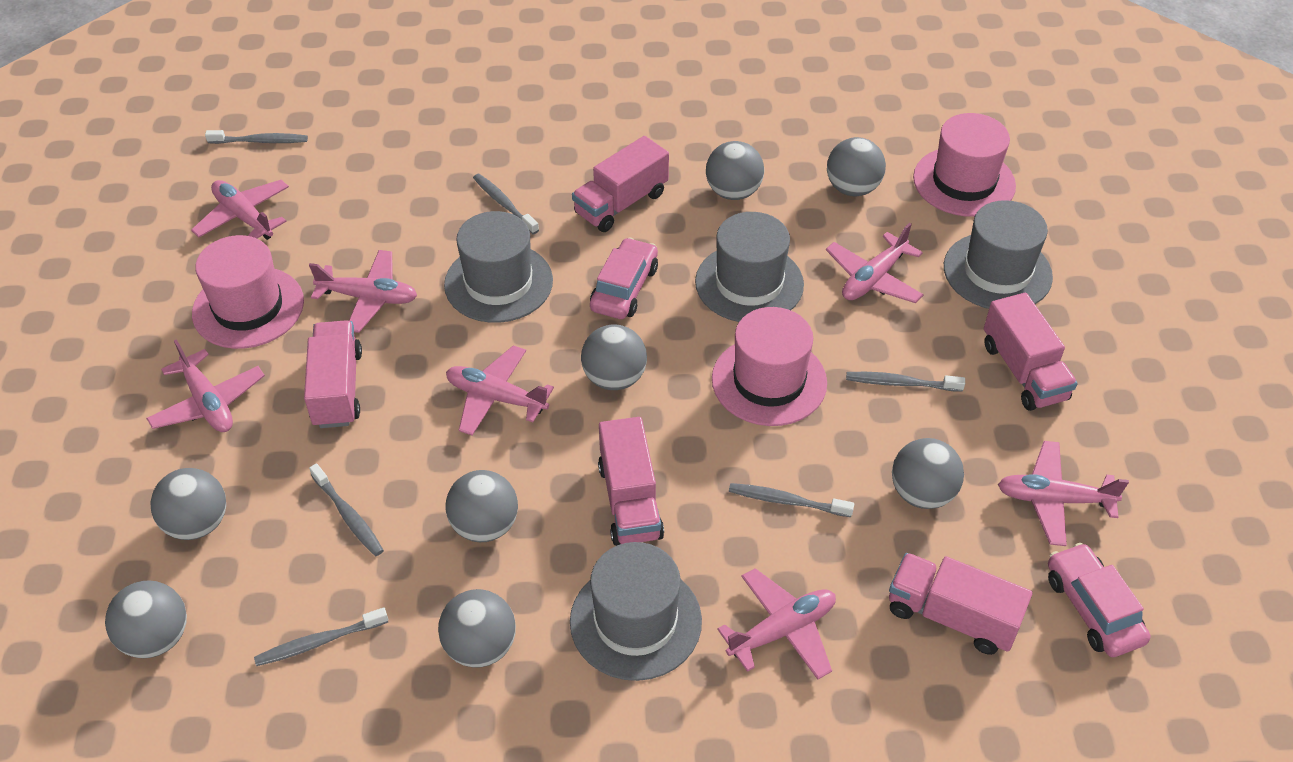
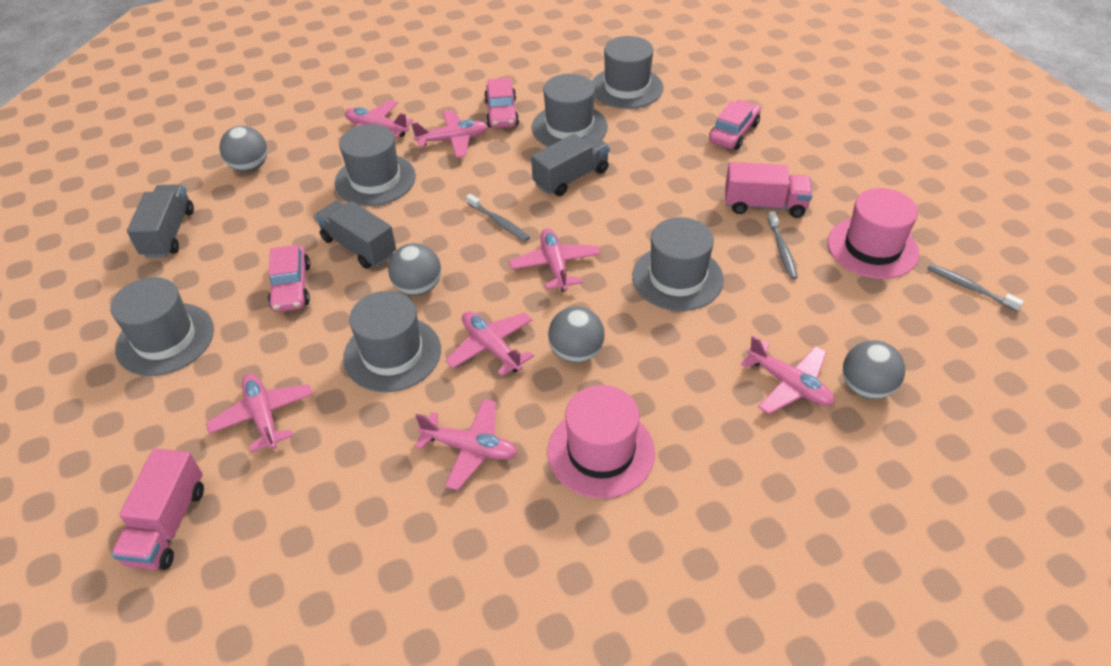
grey ball: 8 -> 4
grey hat: 4 -> 6
grey toothbrush: 6 -> 3
grey truck: 0 -> 3
pink car: 2 -> 3
pink hat: 3 -> 2
pink truck: 5 -> 2

